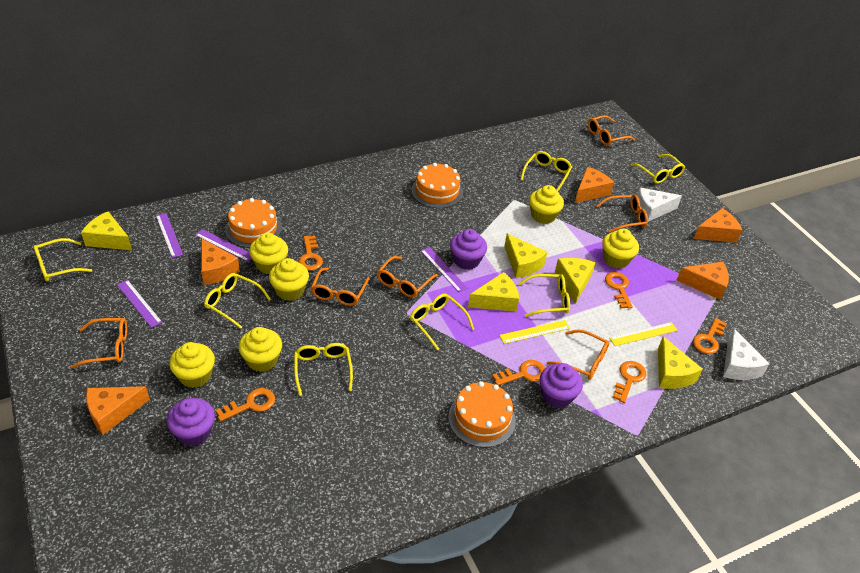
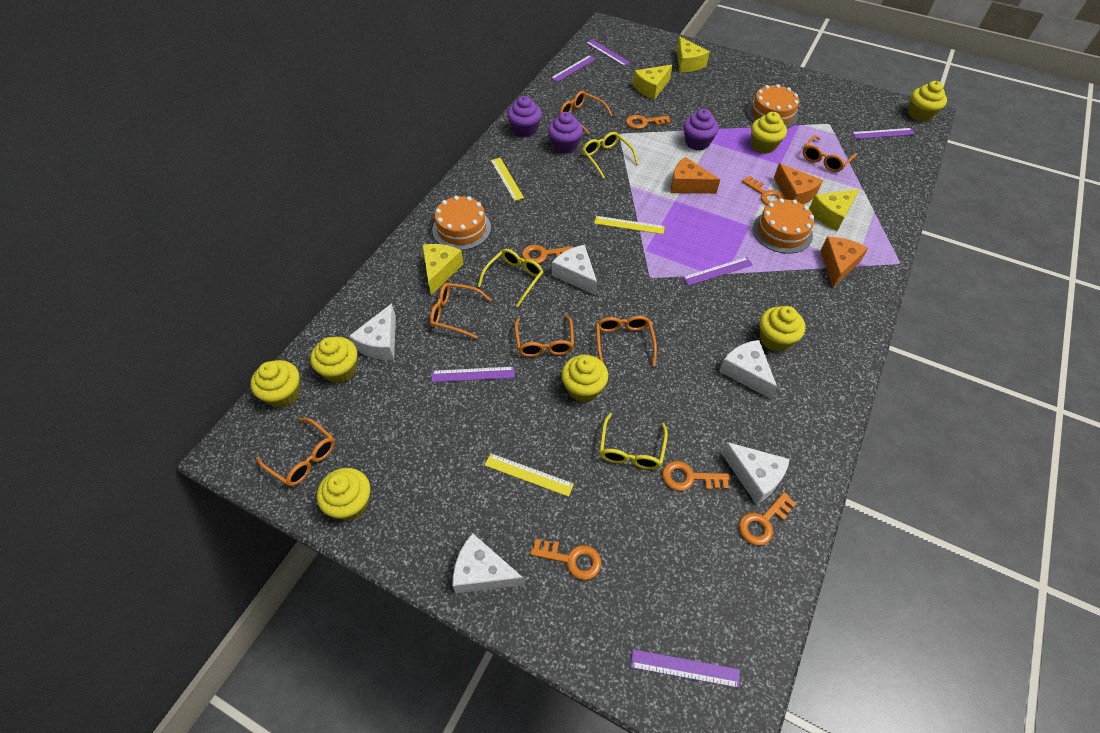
orange cheese: 5 -> 3
purple ruler: 4 -> 6
white cheese: 2 -> 5
yellow cheese: 5 -> 4
yellow cupcake: 6 -> 7
yellow glasses: 7 -> 3
yellow ruler: 2 -> 3

